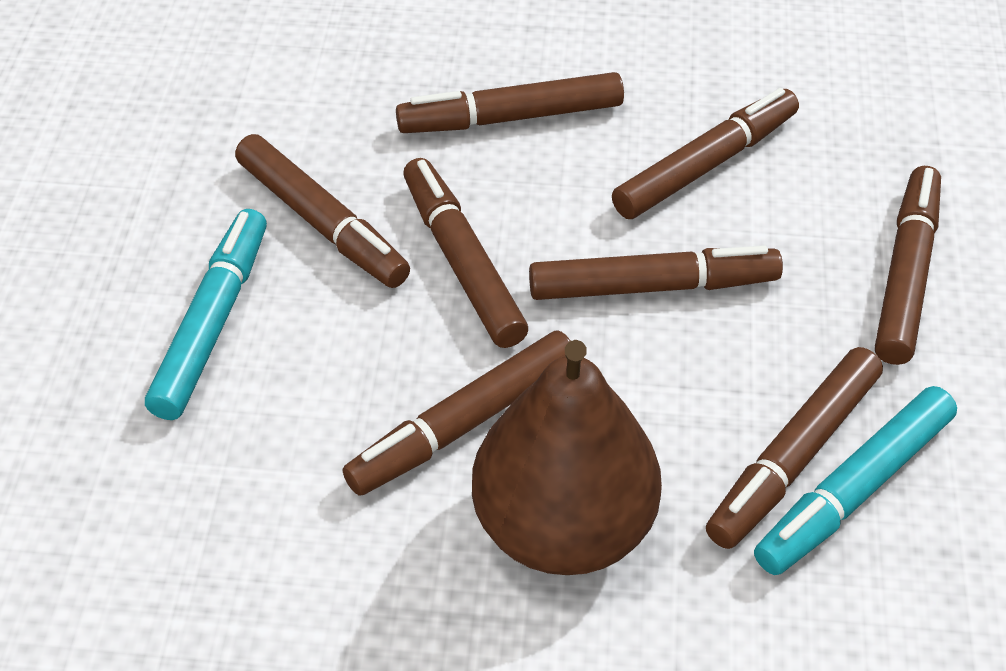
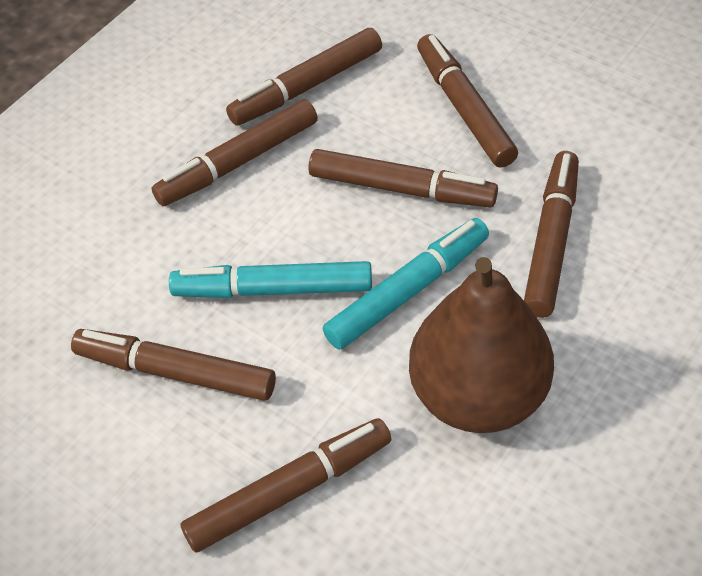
brown marker: 8 -> 7

